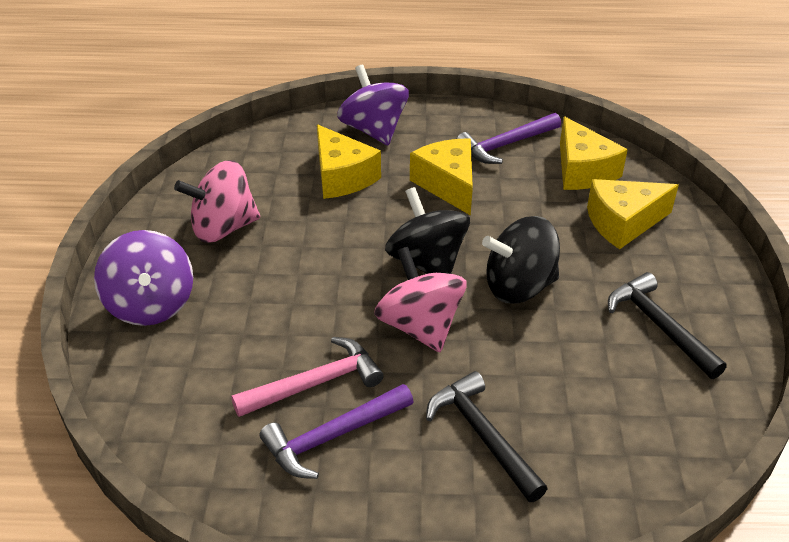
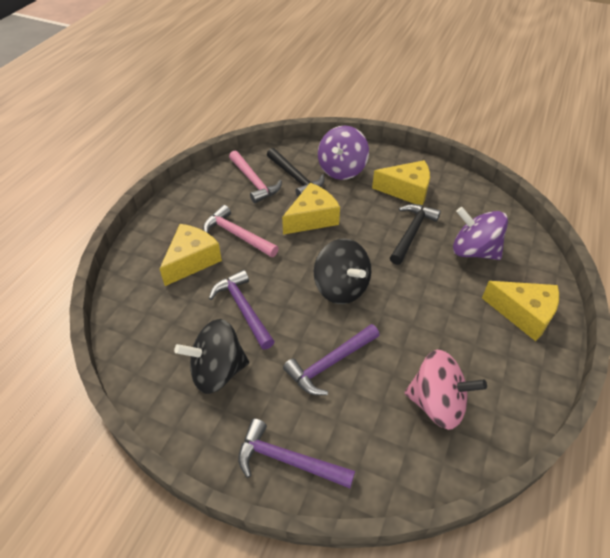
pink hammer: 1 -> 2
pink spinning top: 2 -> 1
purple hammer: 2 -> 3

